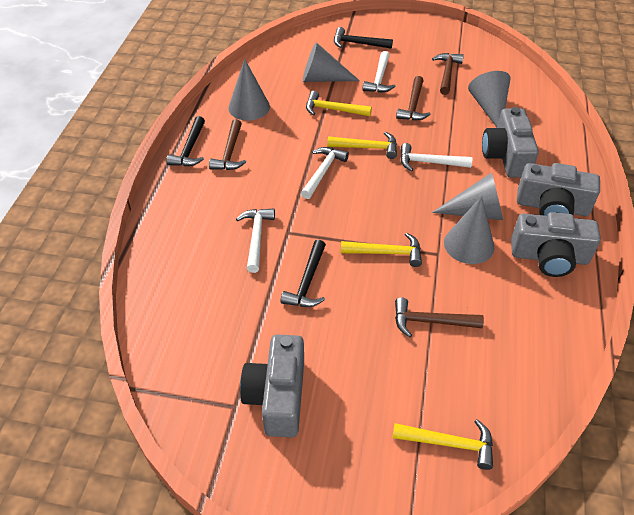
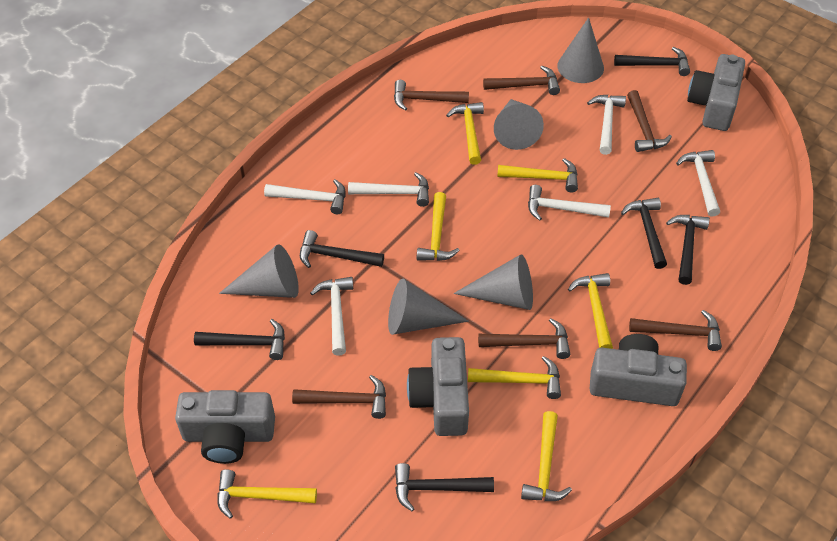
black hammer: 3 -> 6
brown hammer: 4 -> 6
white hammer: 4 -> 6
yellow hammer: 4 -> 7

